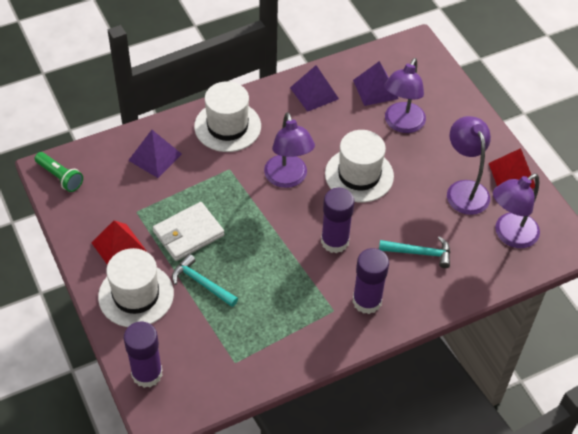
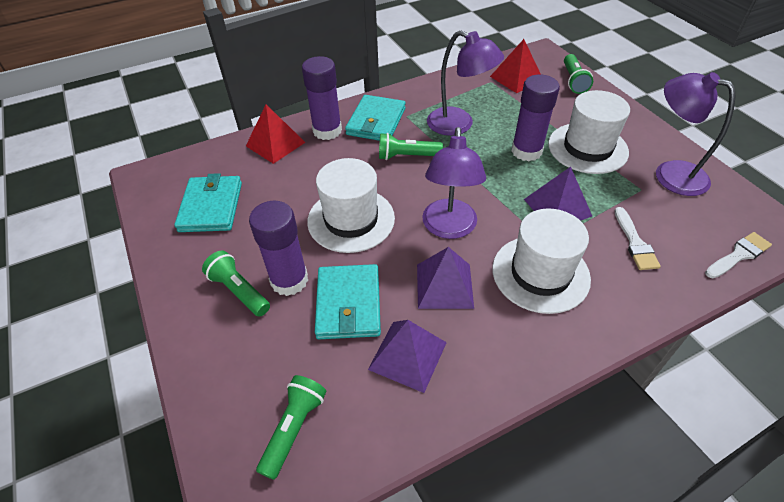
green flashlight: 1 -> 4
purple lamp: 4 -> 3
turquoise hammer: 2 -> 0
turquoise wallet: 0 -> 3
white brush: 0 -> 2
white wallet: 1 -> 0

